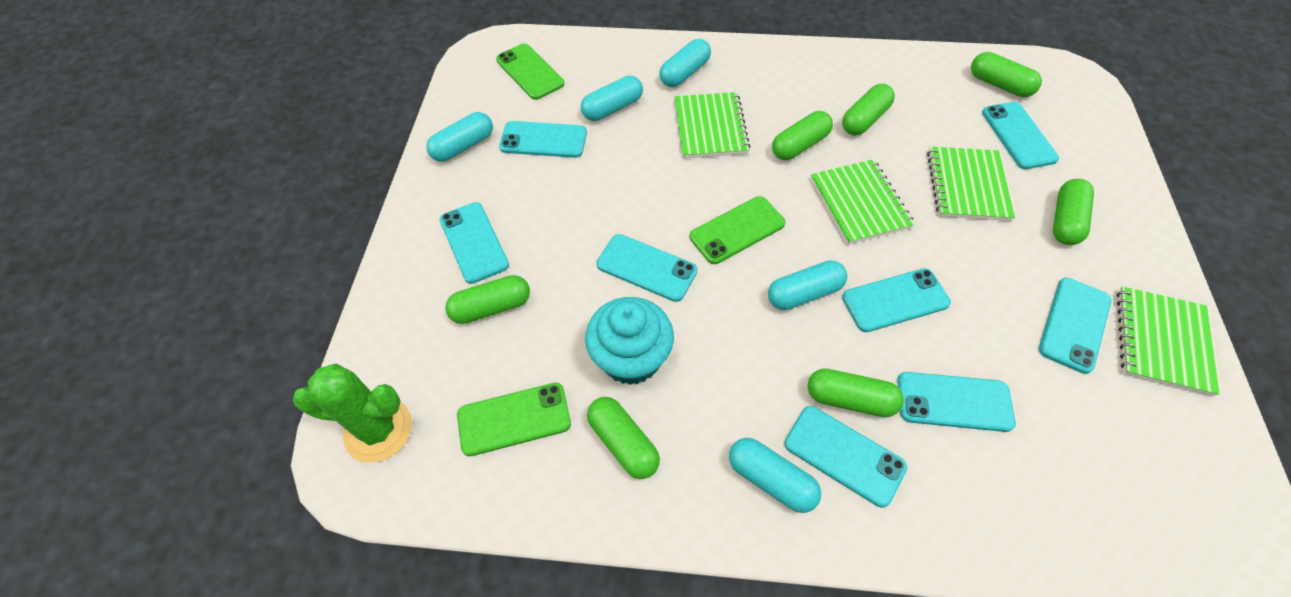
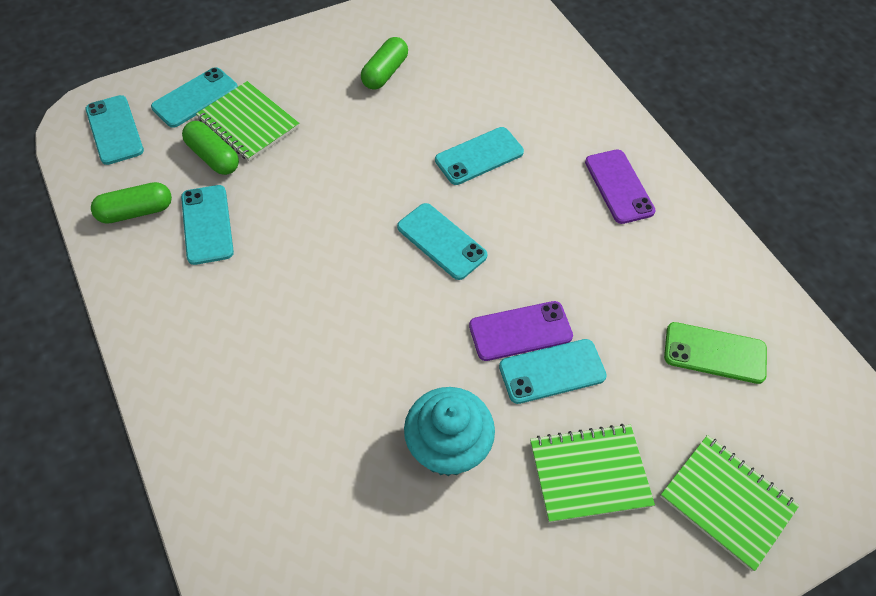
green cactus: 1 -> 0
green capsule: 7 -> 3
green notebook: 4 -> 3
green phone: 3 -> 1
purple phone: 0 -> 2
turquoise capsule: 5 -> 0
turquoise phone: 8 -> 6

